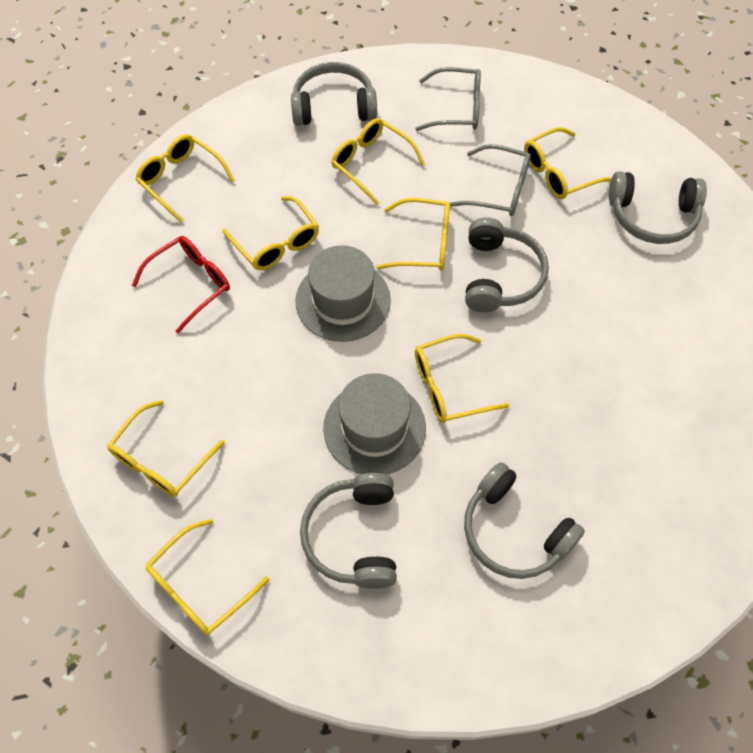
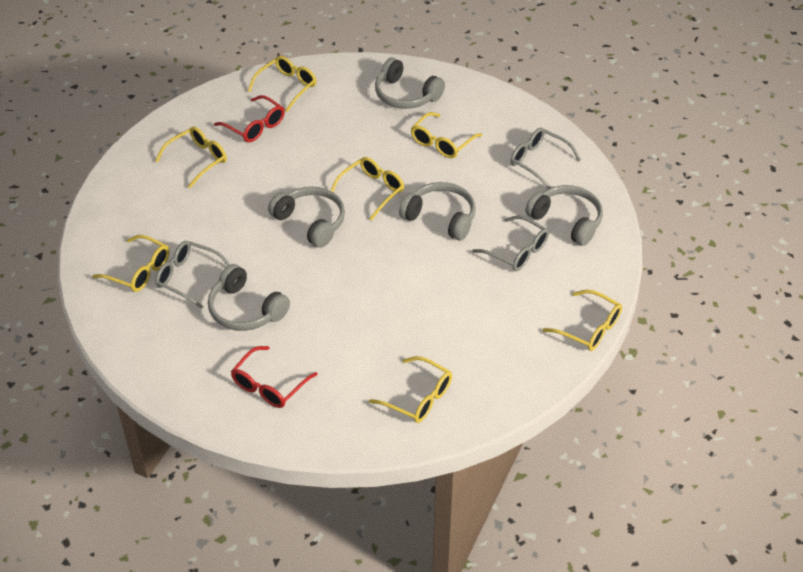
grey glasses: 2 -> 3
grey hat: 2 -> 0
red glasses: 1 -> 2
yellow glasses: 8 -> 7

